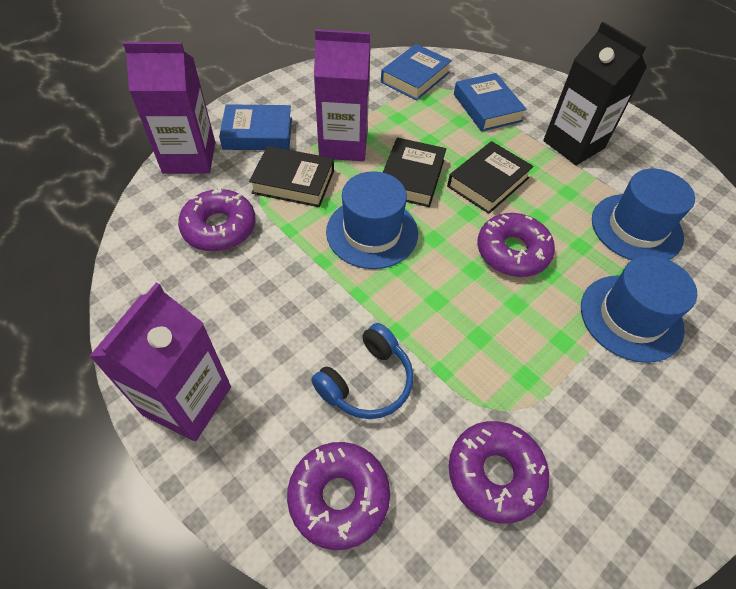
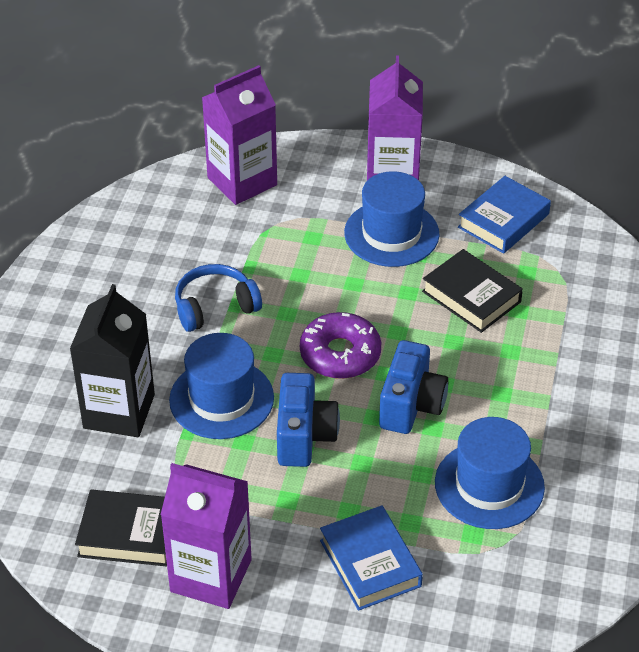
black book: 3 -> 2
blue book: 3 -> 2
blue camera: 0 -> 2
purple donut: 4 -> 1

